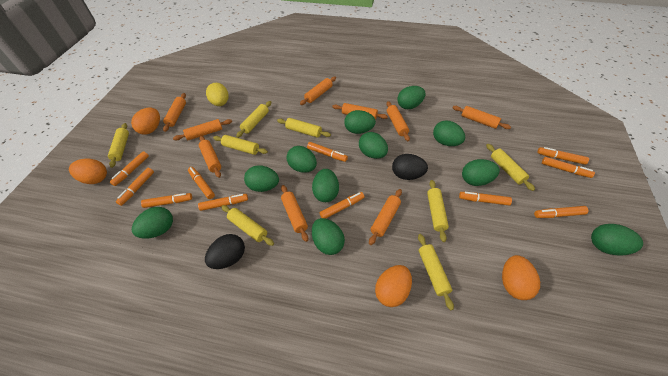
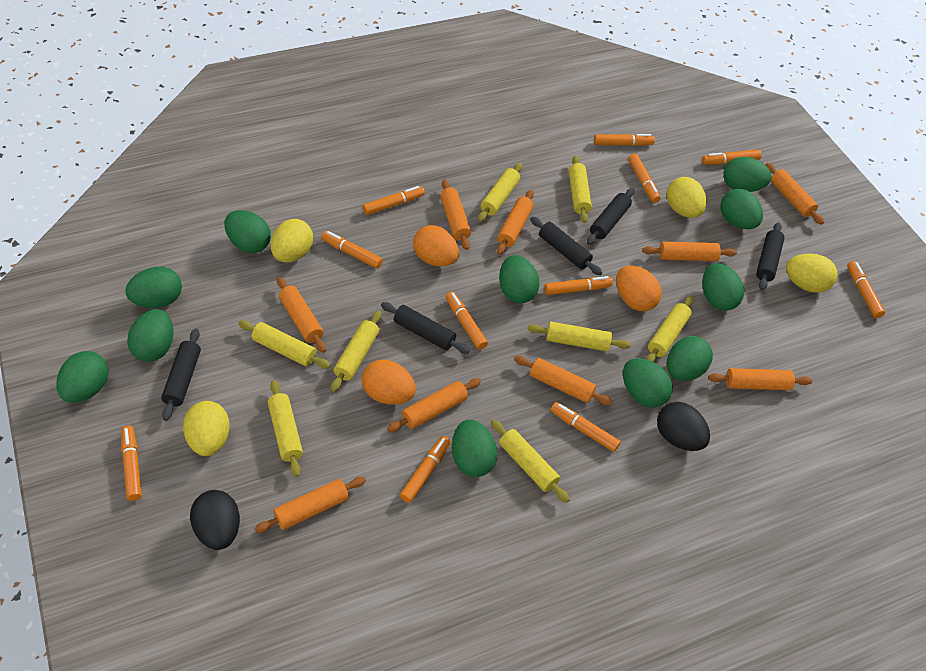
black rolling pin: 0 -> 5
orange egg: 4 -> 3
yellow egg: 1 -> 4

